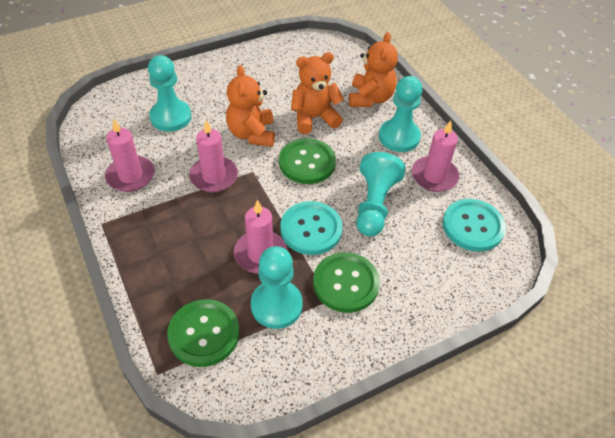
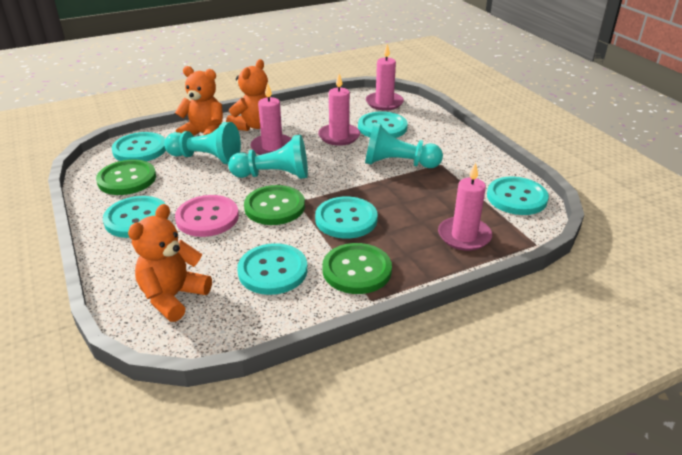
pink button: 0 -> 1
turquoise button: 2 -> 6
turquoise pawn: 4 -> 3

